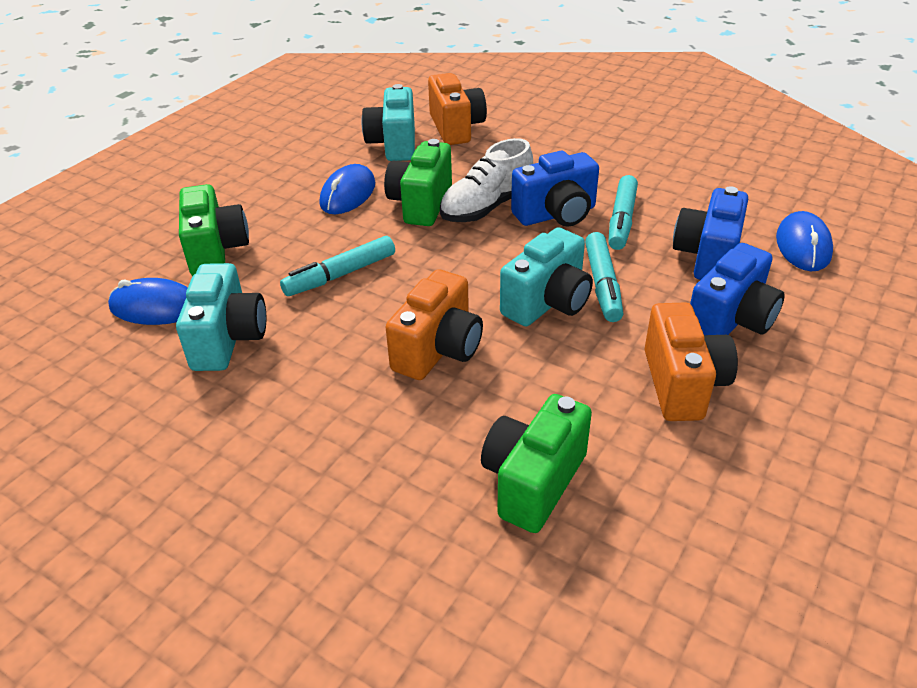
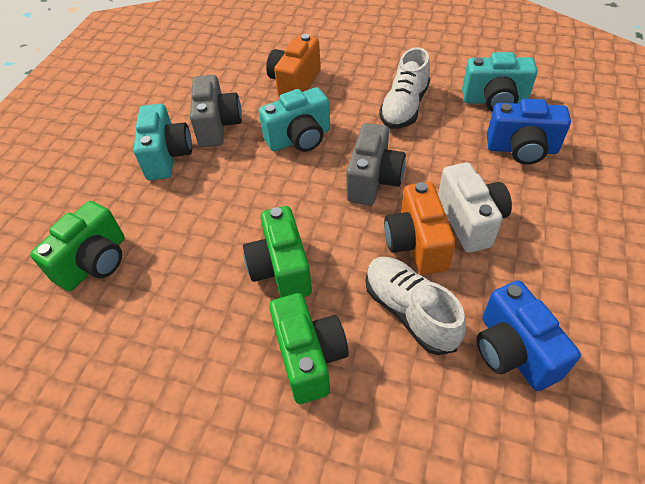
blue camera: 3 -> 2
blue mouse: 3 -> 0
grey camera: 0 -> 2
orange camera: 3 -> 2
turquoise marker: 3 -> 0
white camera: 0 -> 1
white shoe: 1 -> 2

